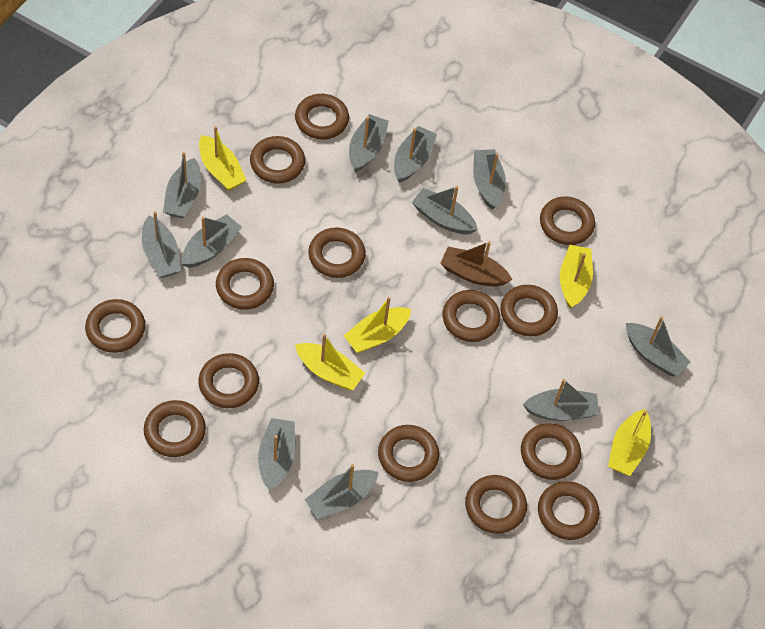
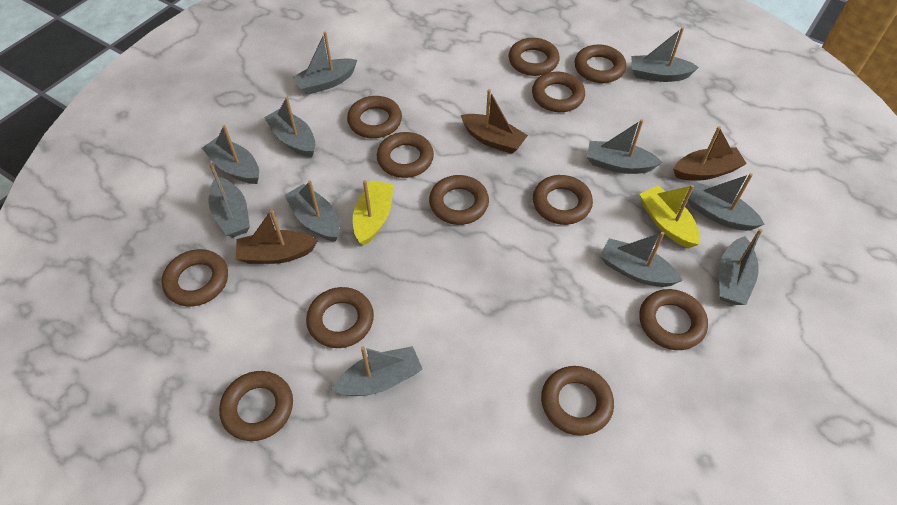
brown boat: 1 -> 3
brown ring: 14 -> 12
yellow boat: 5 -> 2

